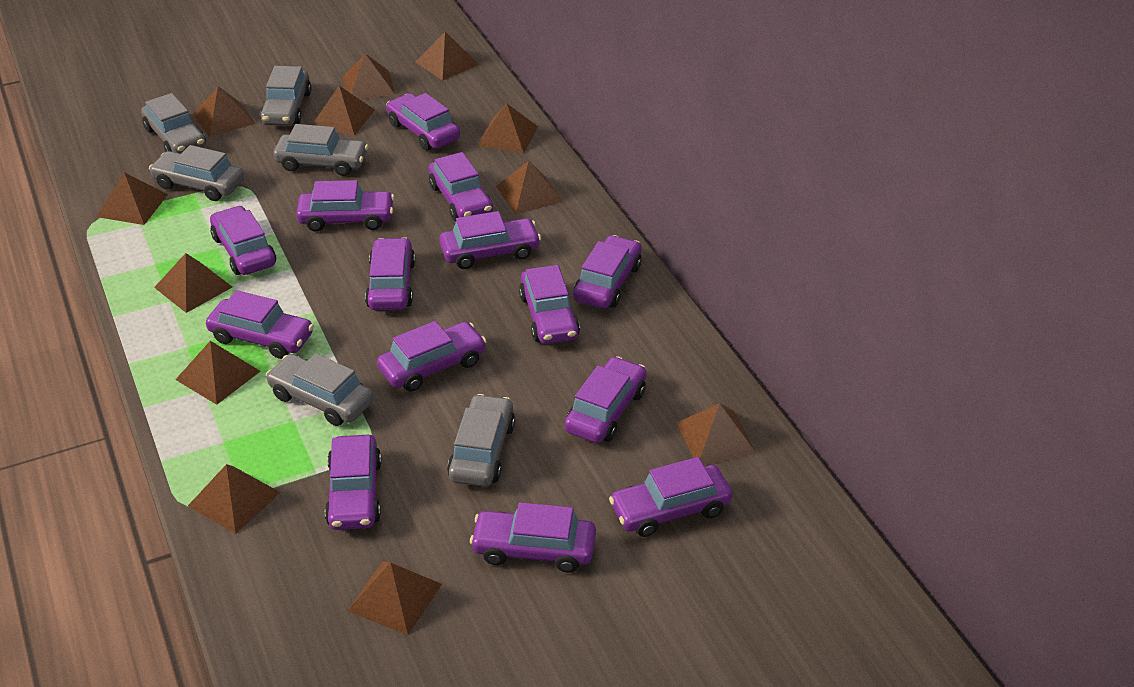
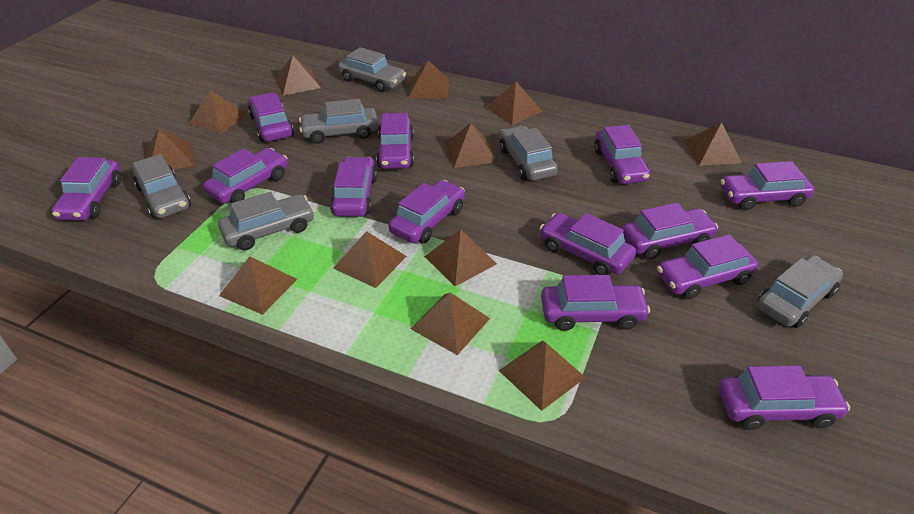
purple car: 14 -> 13

